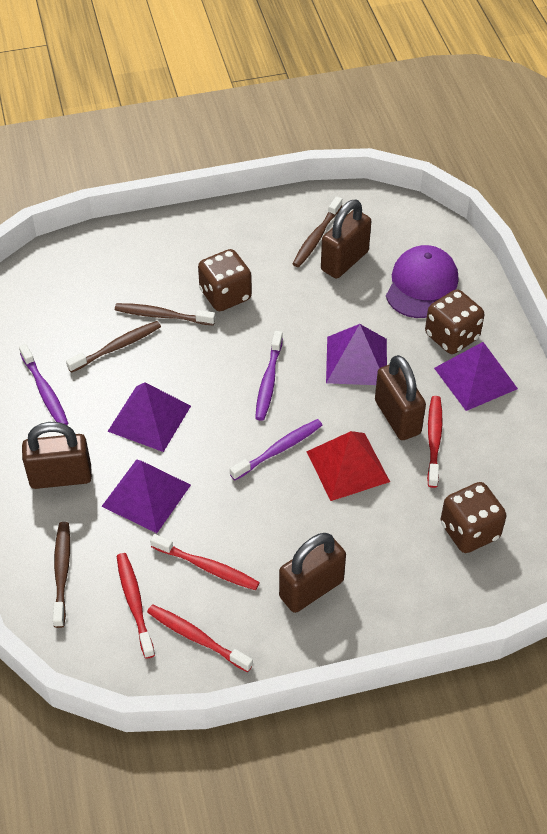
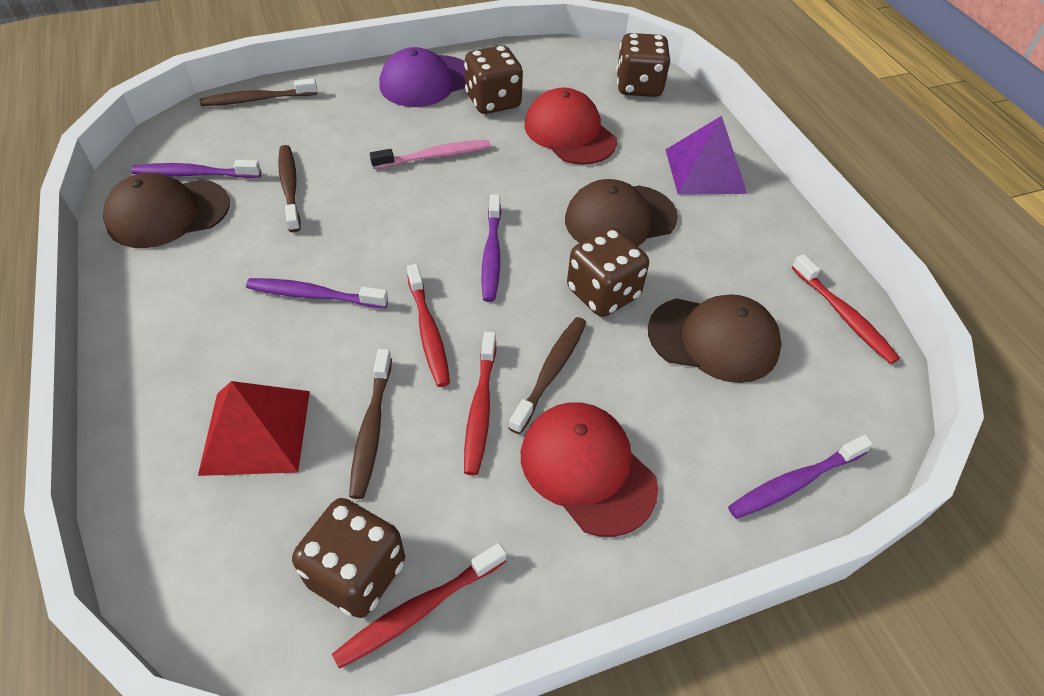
brown cap: 0 -> 3
brown dice: 3 -> 4
brown padlock: 4 -> 0
pink toothbrush: 0 -> 1
purple pyramid: 4 -> 1
purple toothbrush: 3 -> 4
red cap: 0 -> 2

